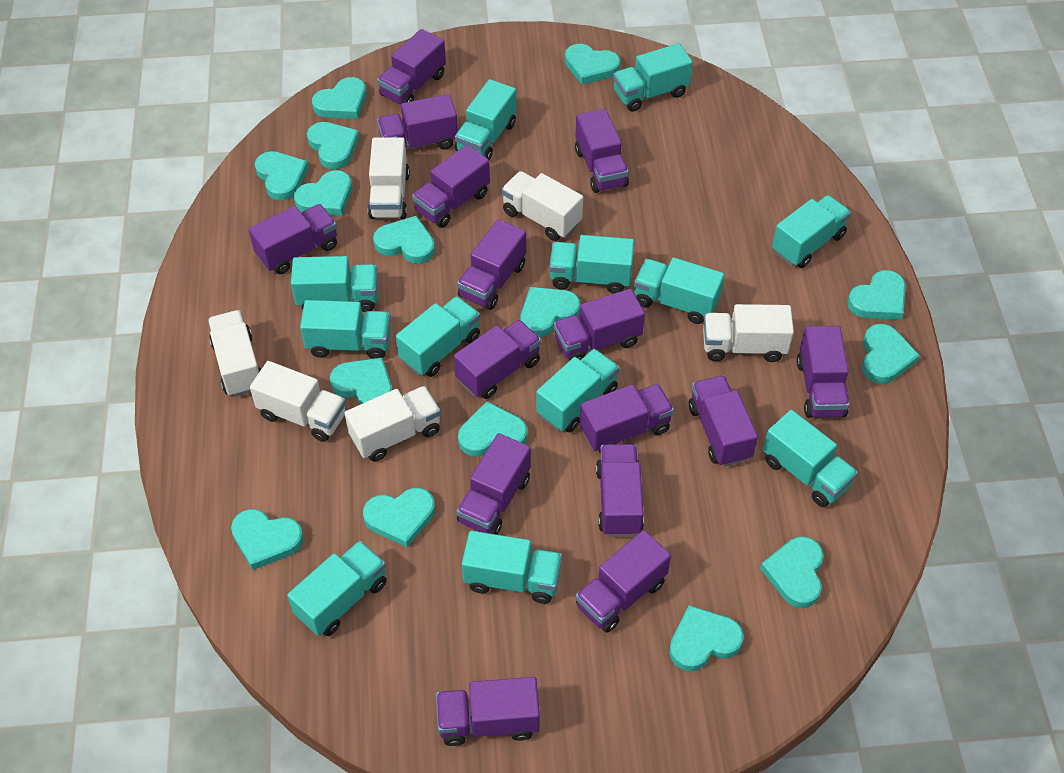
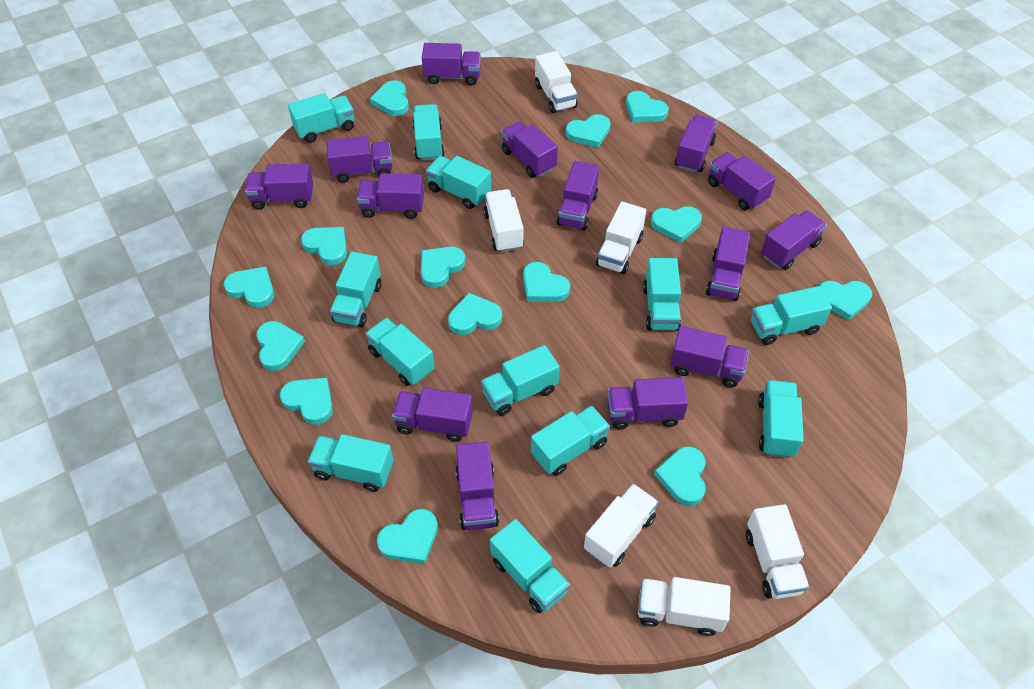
purple truck: 15 -> 14
turquoise heart: 15 -> 14

